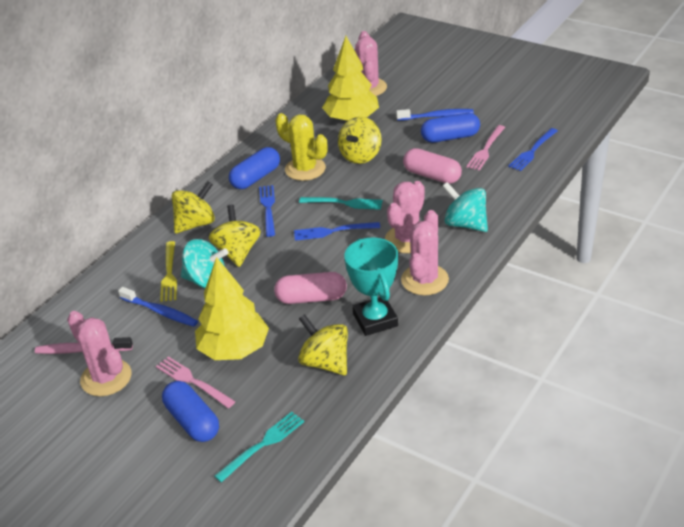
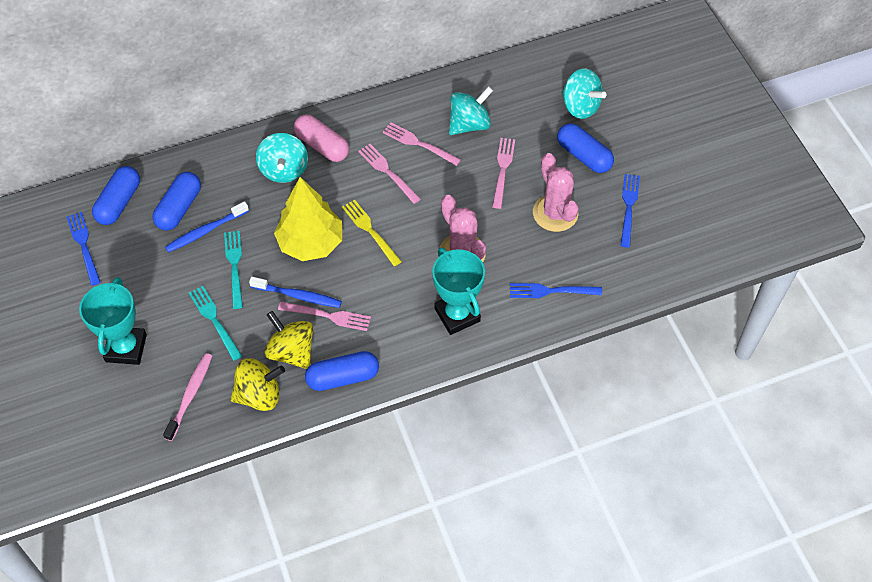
blue capsule: 3 -> 4
pink cactus: 4 -> 2
pink capsule: 2 -> 1
pink fork: 2 -> 4
turquoise spinning top: 2 -> 3
turquoise trophy: 1 -> 2
yellow cactus: 1 -> 0
yellow spinning top: 4 -> 2
yellow tree: 2 -> 1

